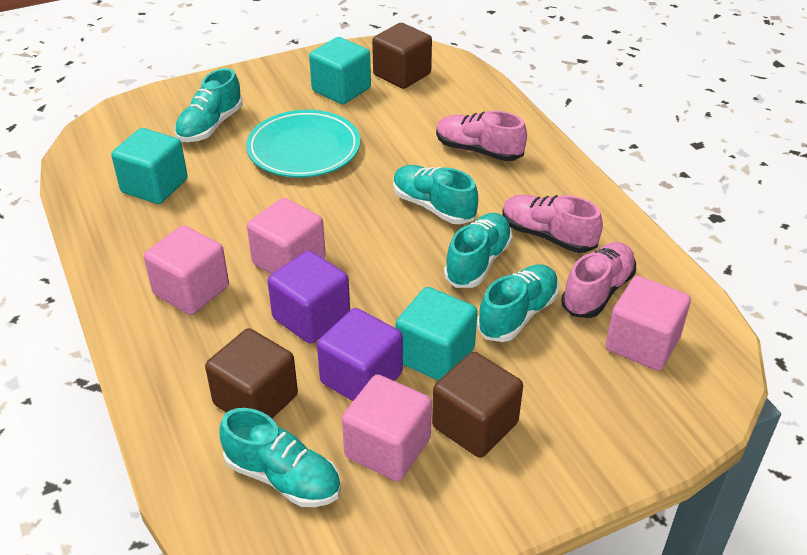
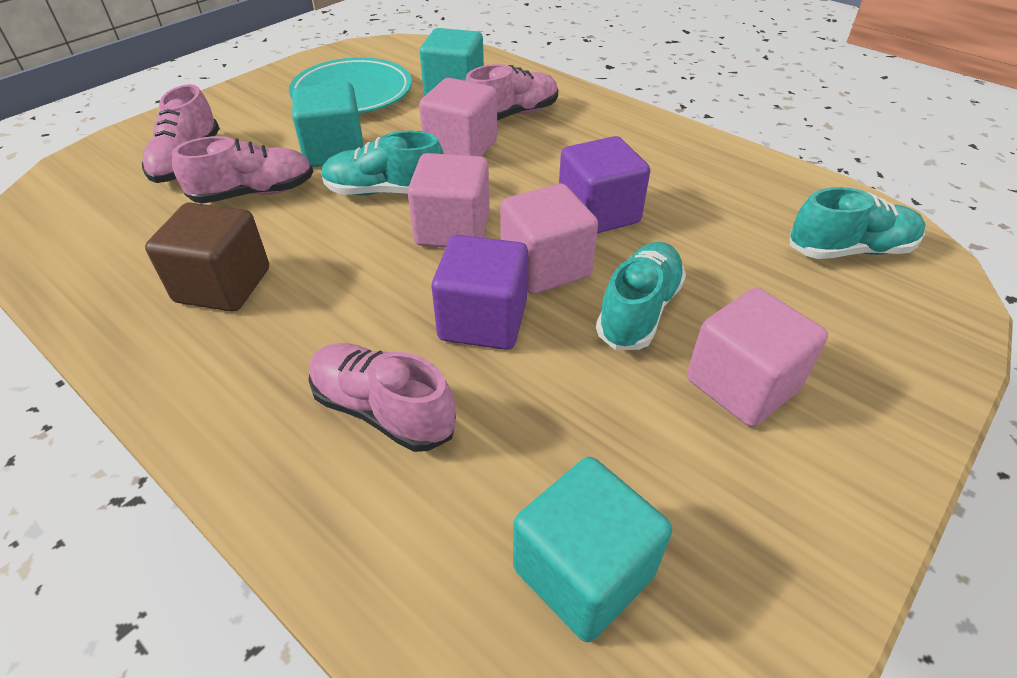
brown cube: 3 -> 1
pink shoe: 3 -> 4
turquoise shoe: 5 -> 3

